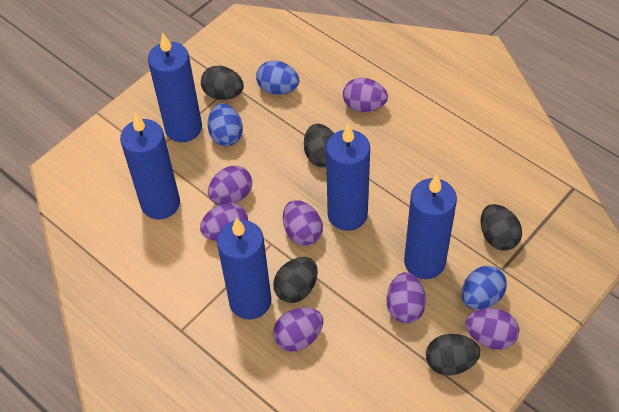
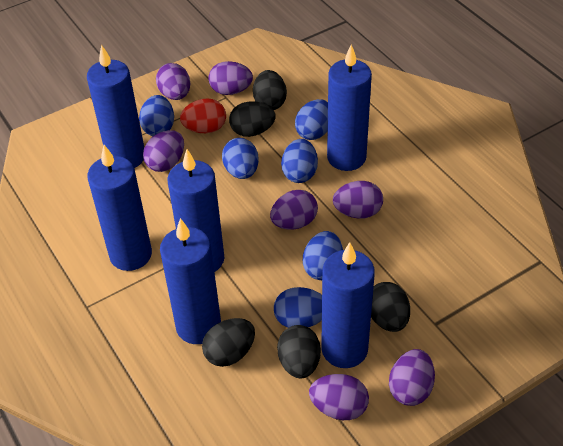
blue candle: 5 -> 6
blue egg: 3 -> 6
red egg: 0 -> 1

